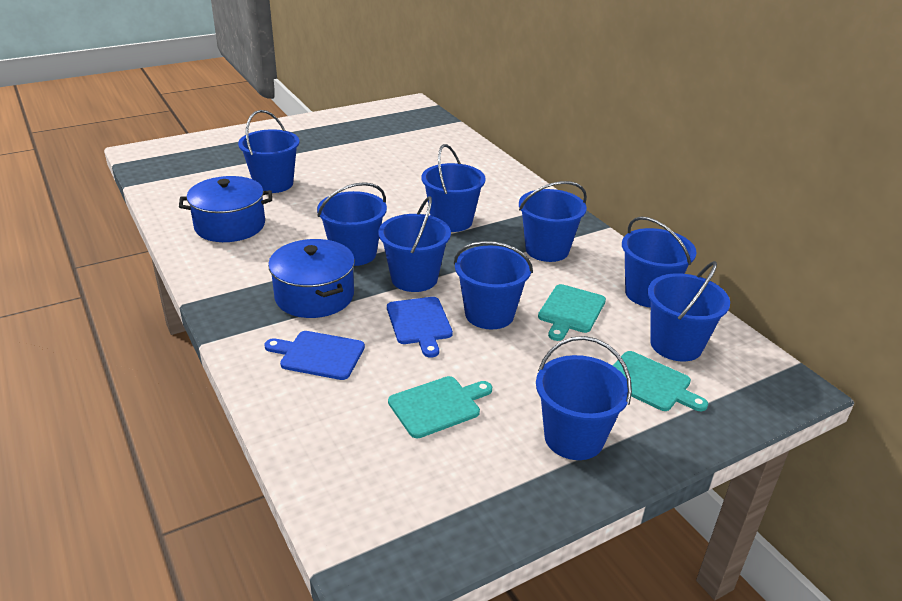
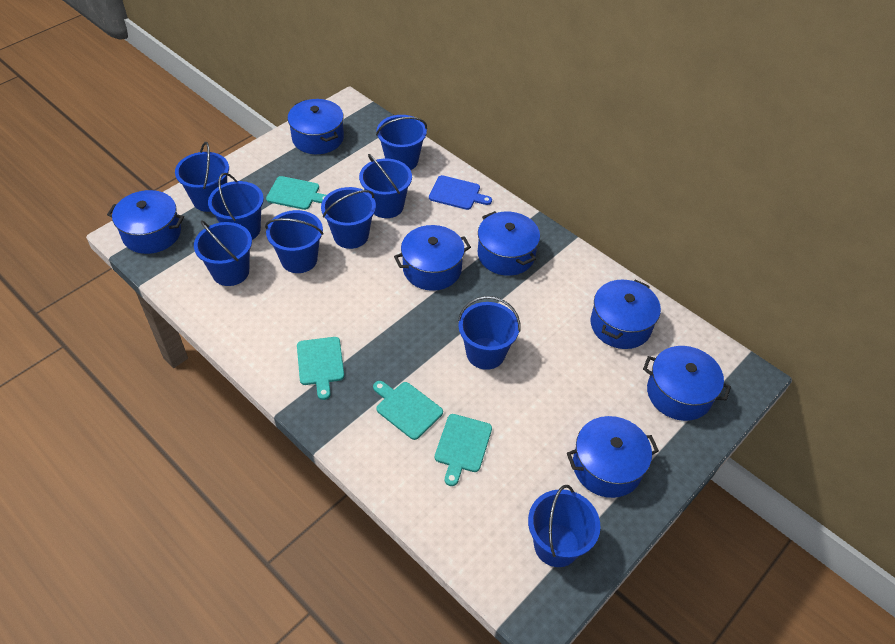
blue cutting board: 2 -> 1
blue pot: 2 -> 7
turquoise cutting board: 3 -> 4

